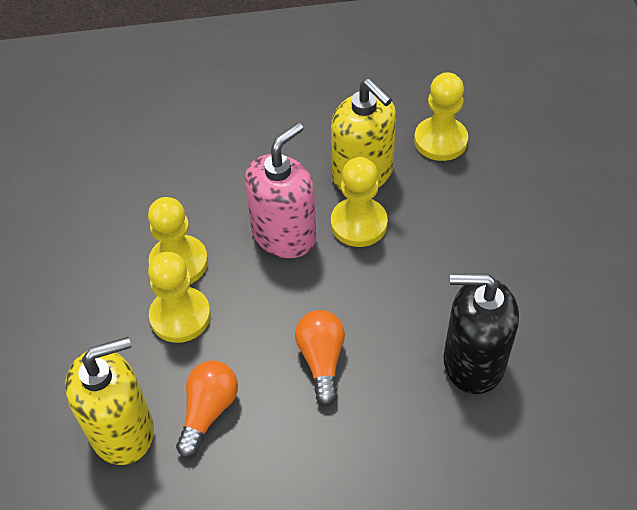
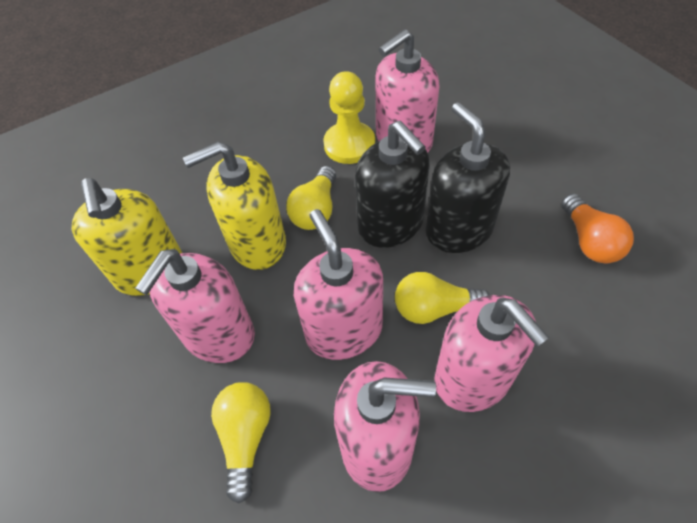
black soap dispenser: 1 -> 2
orange light bulb: 2 -> 1
pink soap dispenser: 1 -> 5
yellow light bulb: 0 -> 3
yellow pawn: 4 -> 1

